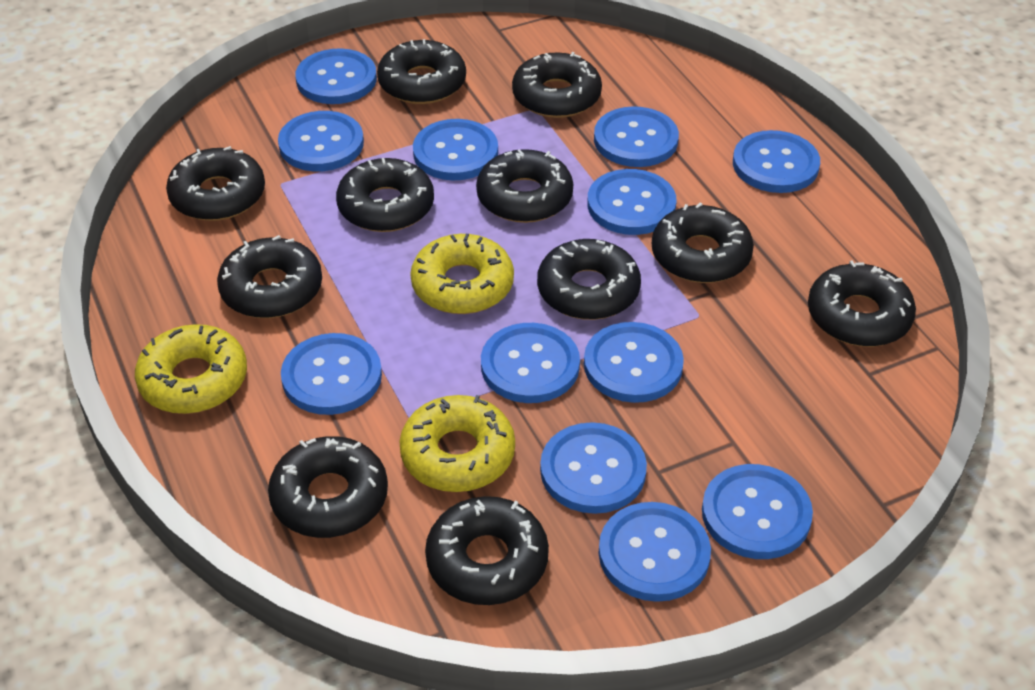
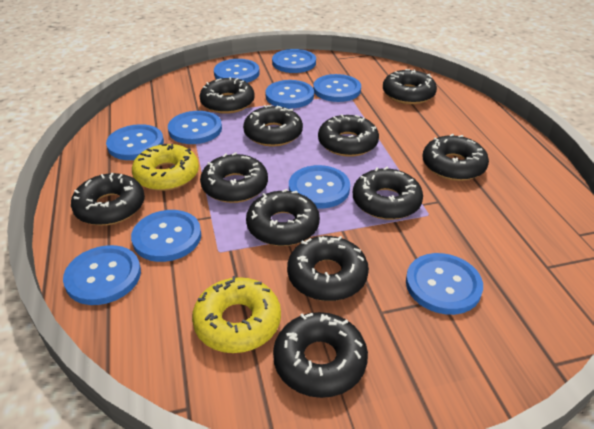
blue button: 12 -> 10
yellow donut: 3 -> 2

